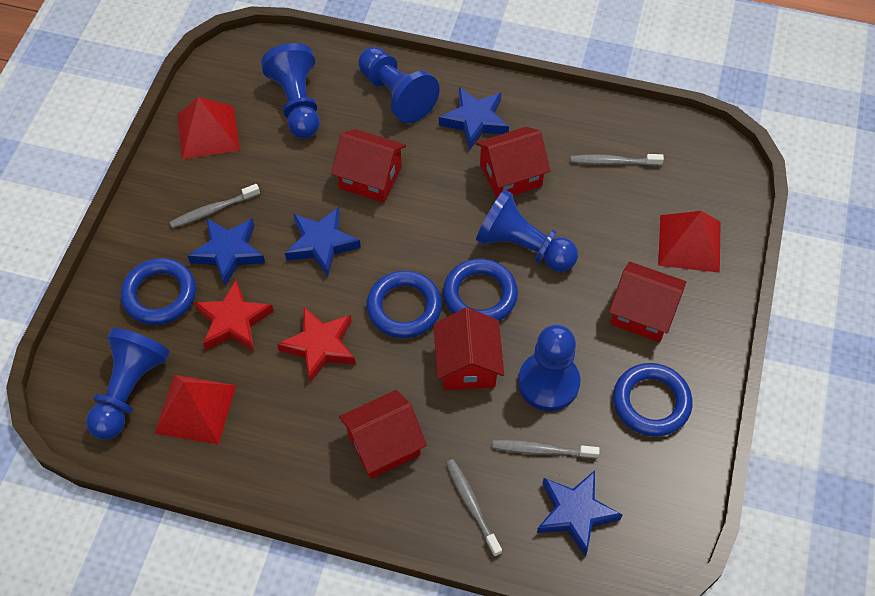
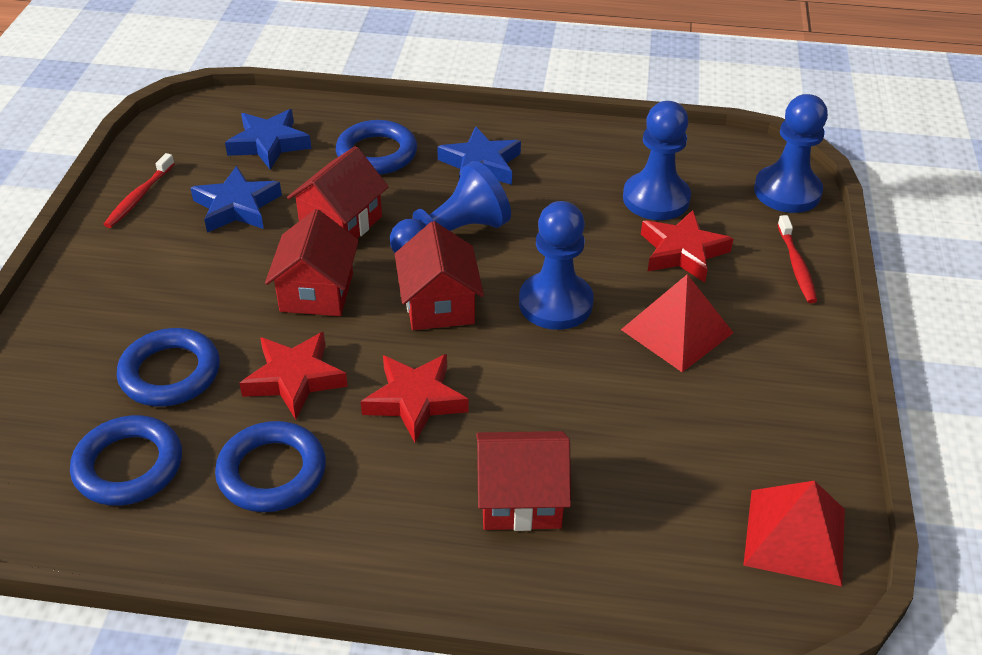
blue pawn: 5 -> 4
blue star: 4 -> 3
grey toothbrush: 4 -> 0
red house: 5 -> 4
red pyramid: 3 -> 2
red star: 2 -> 3
red toothbrush: 0 -> 2

